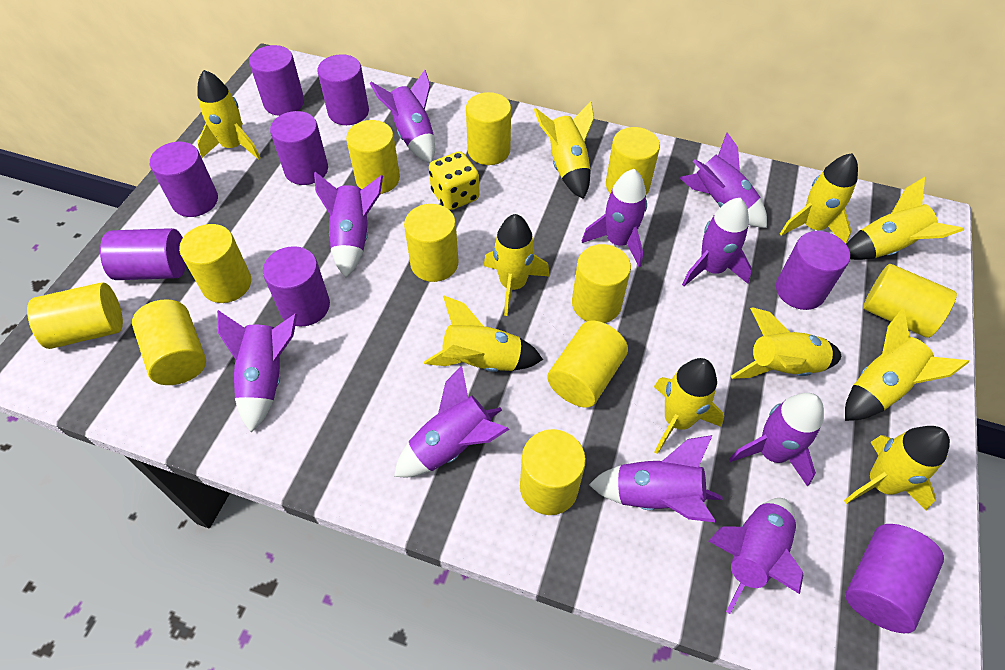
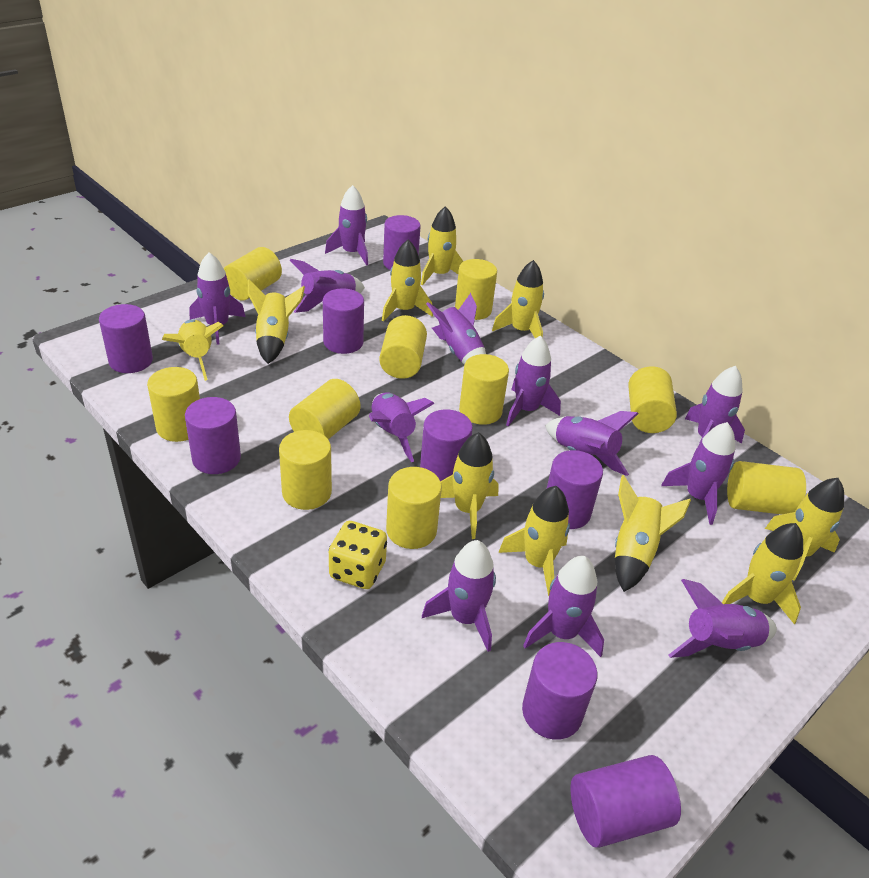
purple rocket: 10 -> 12
yellow cylinder: 11 -> 10

